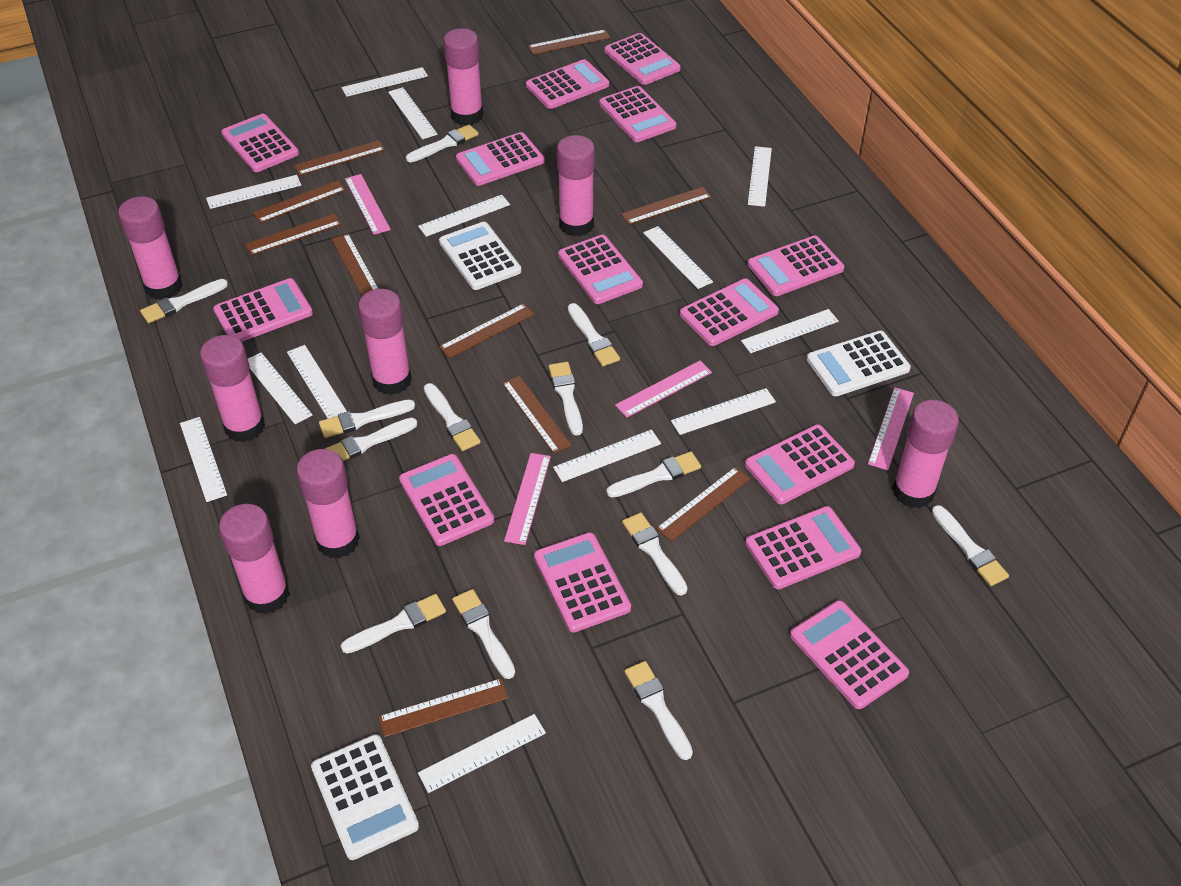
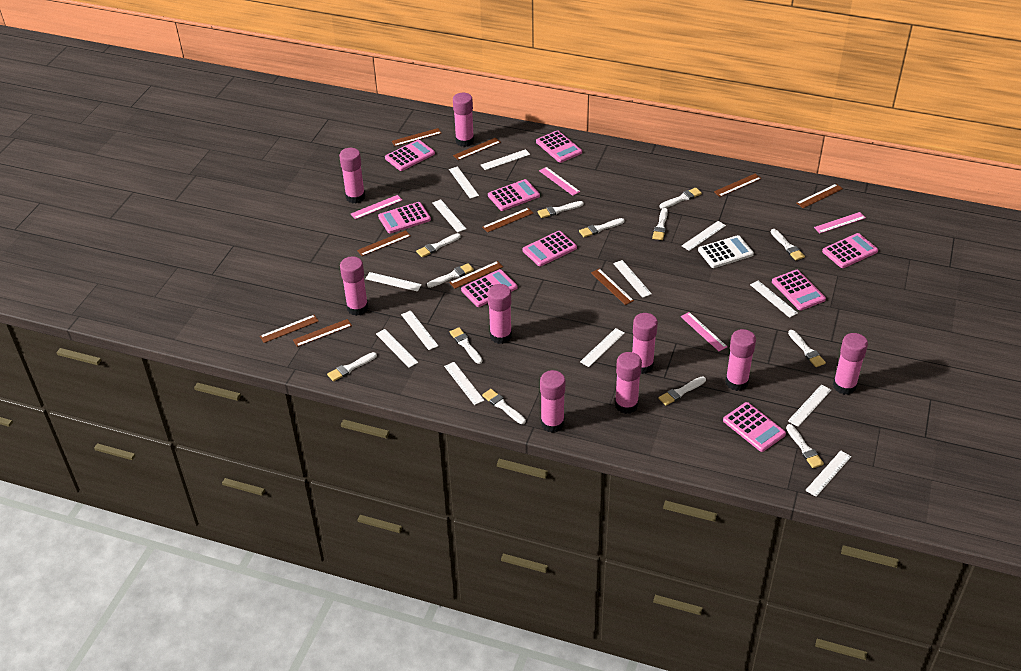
pink calculator: 14 -> 9
pink glue stick: 8 -> 9
white calculator: 3 -> 1

